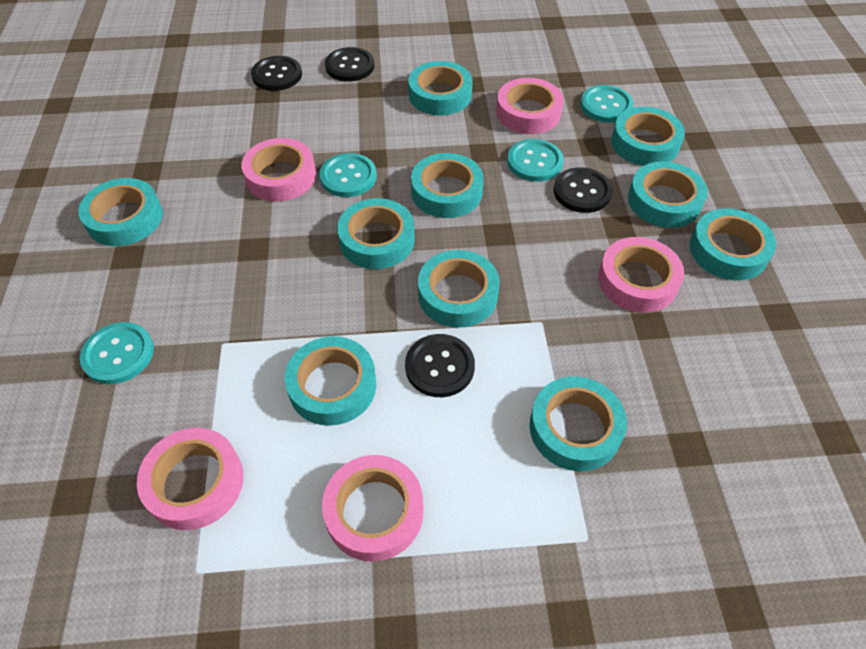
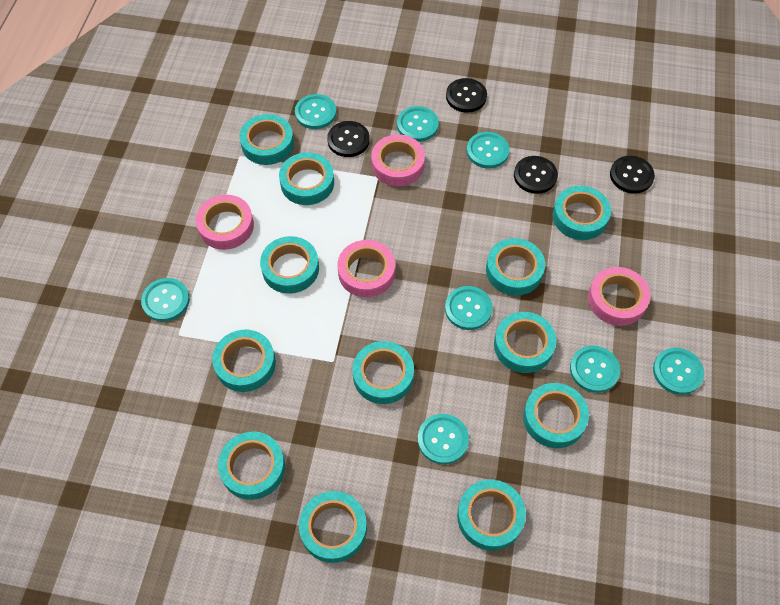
pink tape: 5 -> 4
turquoise button: 4 -> 8
turquoise tape: 10 -> 12

